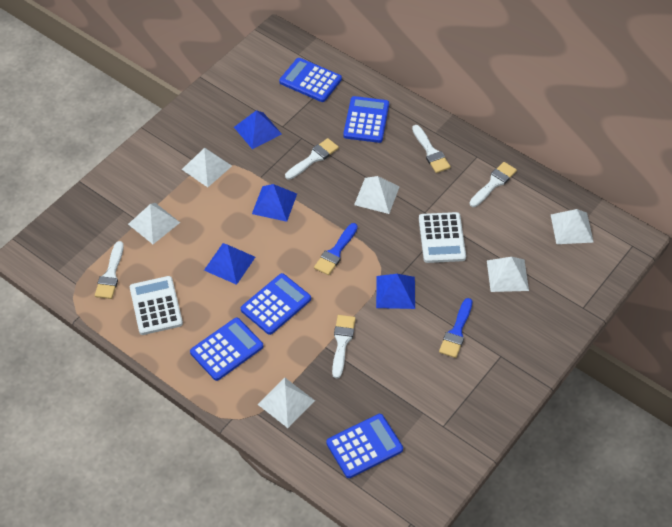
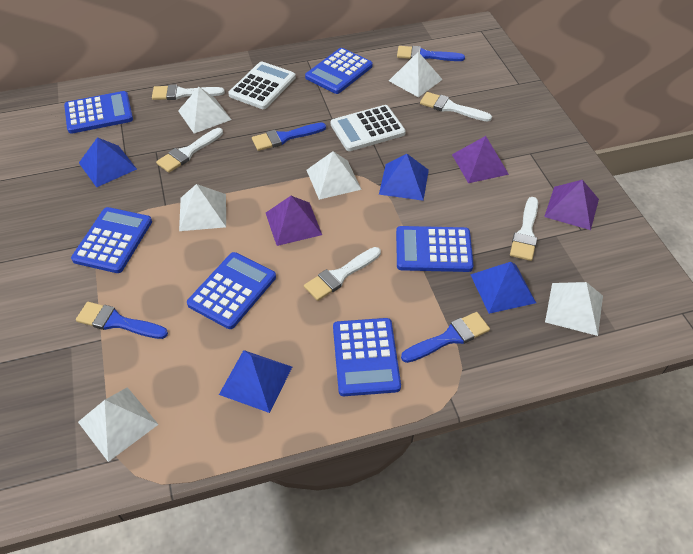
blue brush: 2 -> 4
blue calculator: 5 -> 6
purple pyramid: 0 -> 3

